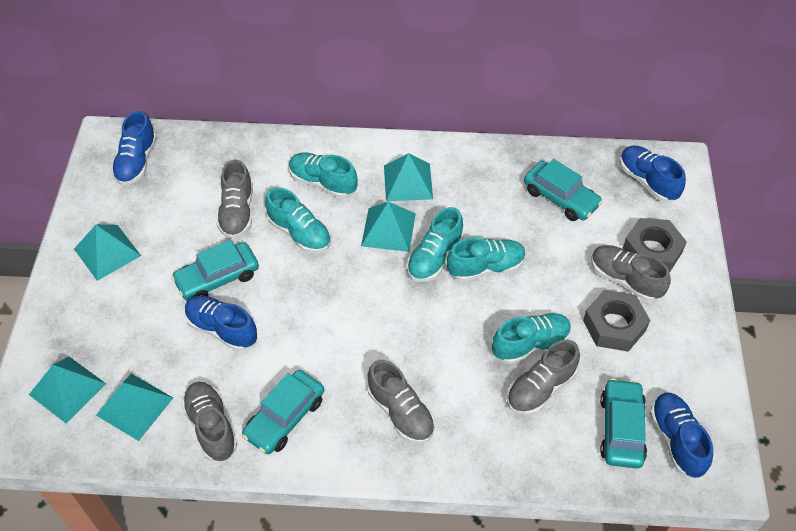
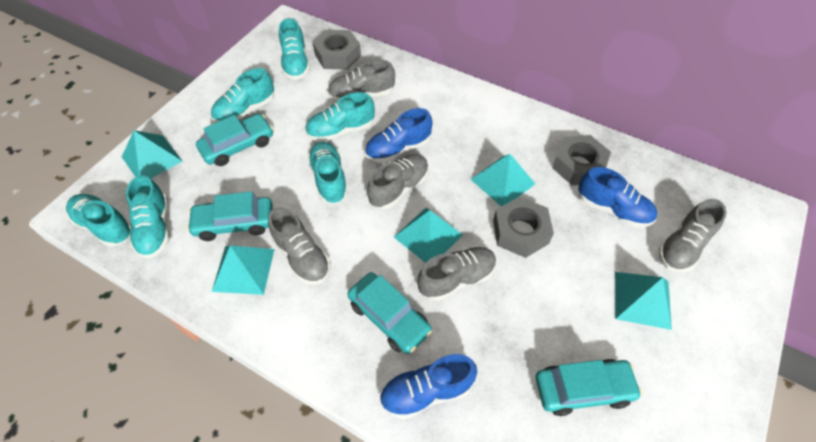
blue shoe: 4 -> 3
grey nut: 2 -> 3
turquoise shoe: 5 -> 6

